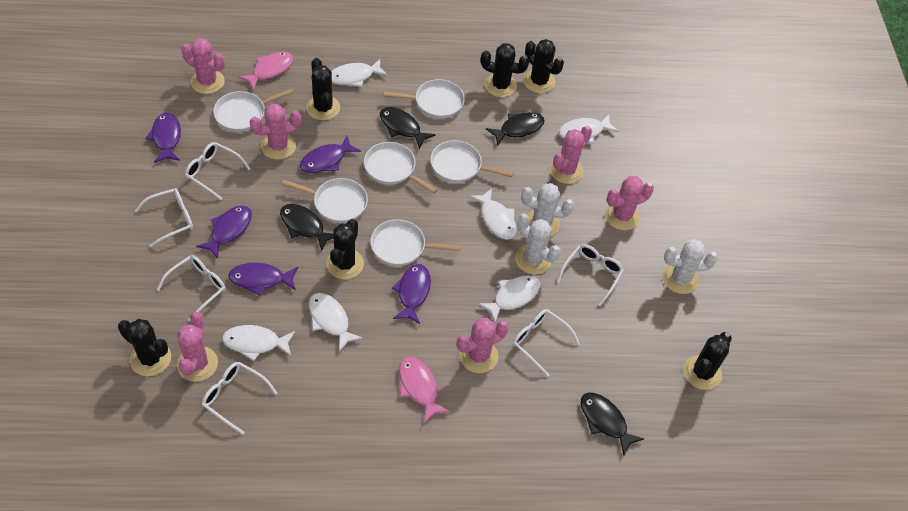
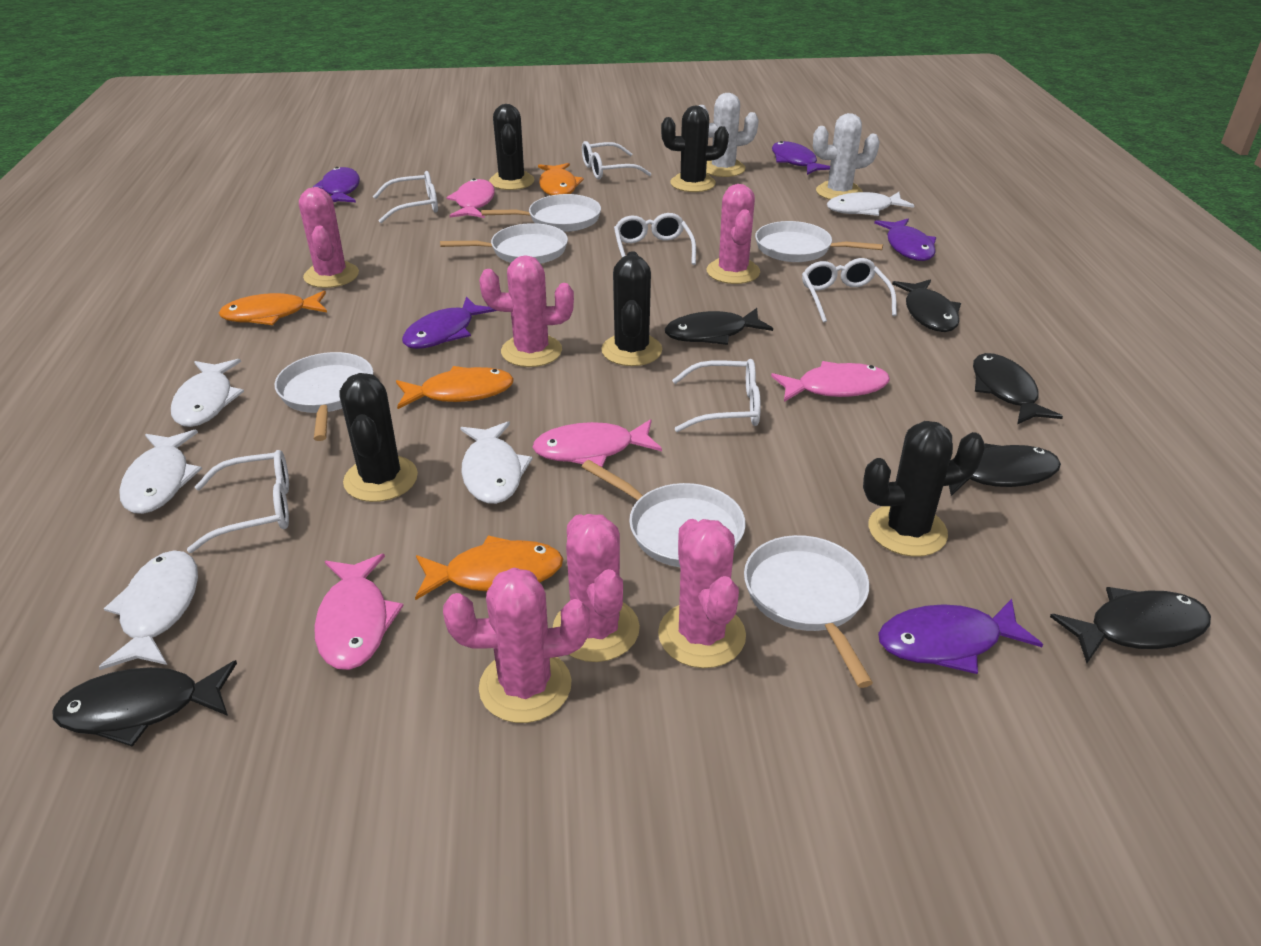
black cactus: 6 -> 5
black fish: 4 -> 6
orange fish: 0 -> 4
pink fish: 2 -> 4
white cactus: 3 -> 2
white fish: 6 -> 5

